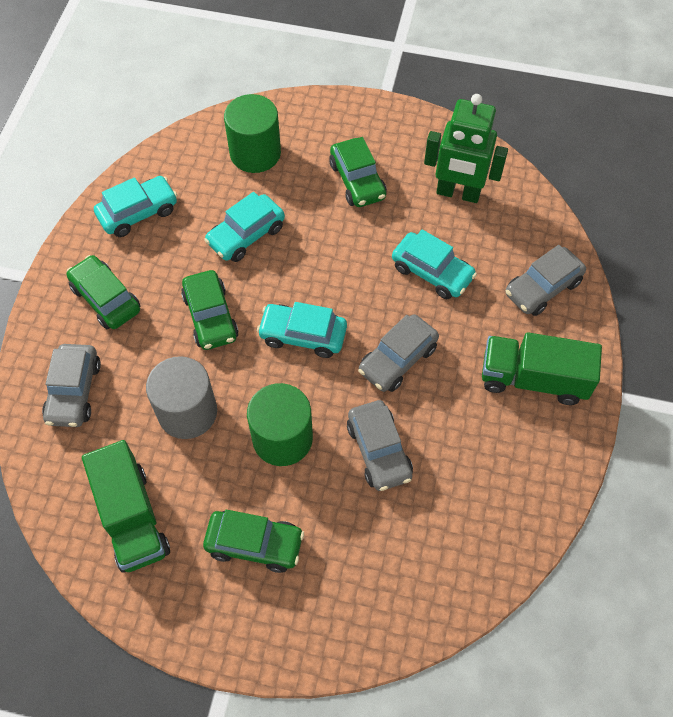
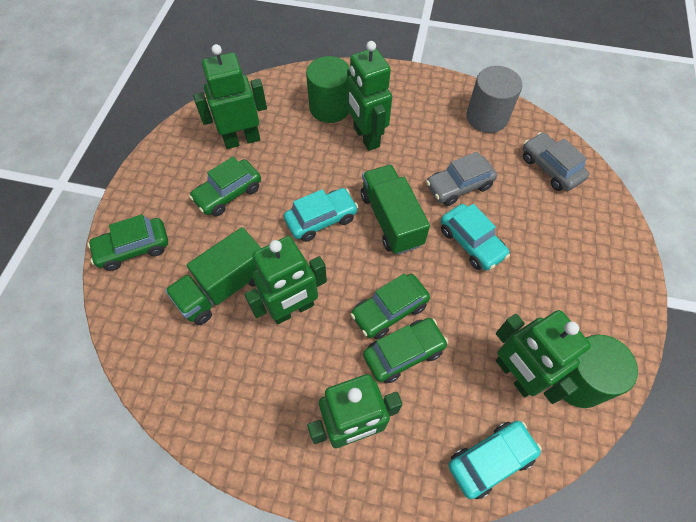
green robot: 1 -> 5
grey car: 4 -> 2
turquoise car: 4 -> 3

